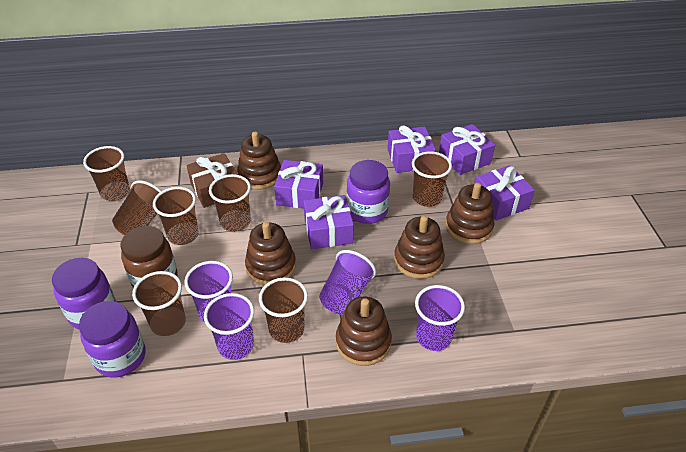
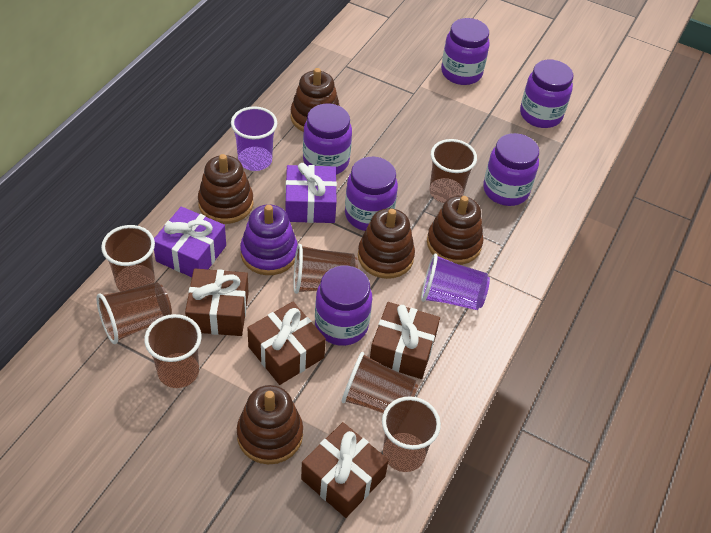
brown gift: 1 -> 4
brown jar: 1 -> 0
purple cup: 4 -> 2
purple gift: 5 -> 2
purple jar: 3 -> 6
purple stacking toy: 0 -> 1

